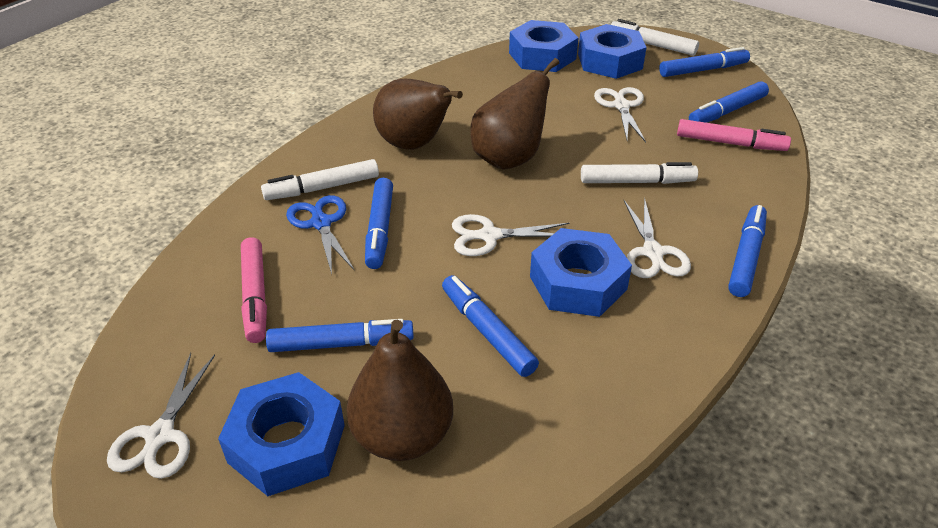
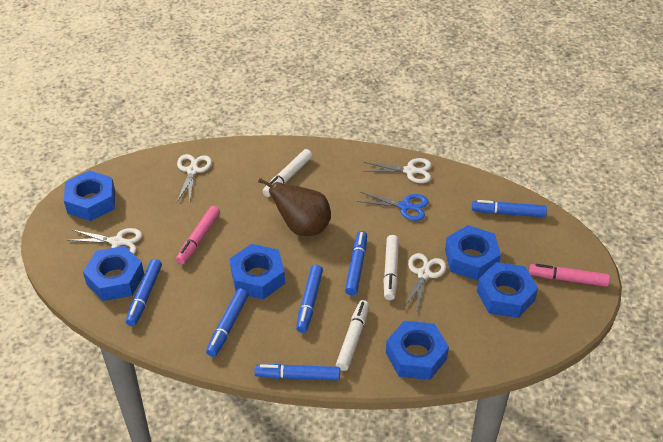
blue nut: 4 -> 6
brown pear: 3 -> 1

